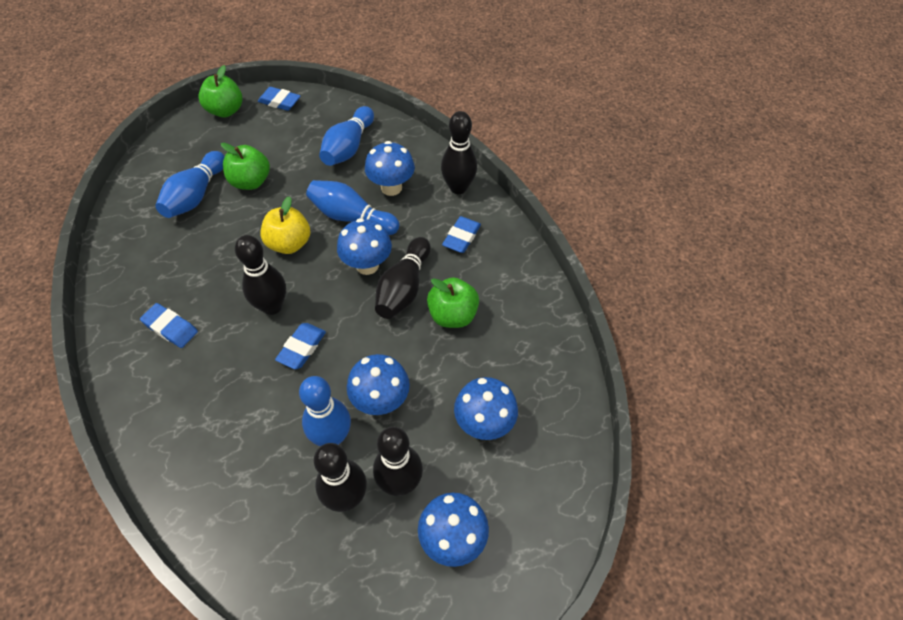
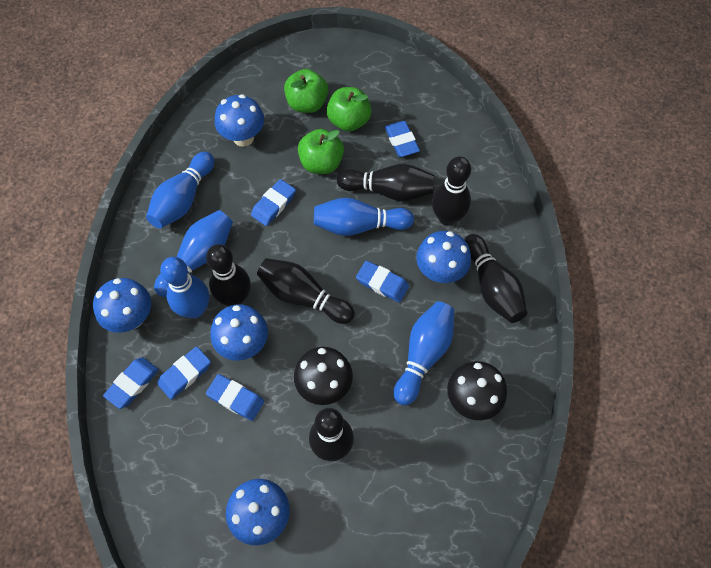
black bowling pin: 5 -> 6
black mushroom: 0 -> 2
blue bowling pin: 4 -> 5
blue eraser: 4 -> 6
yellow apple: 1 -> 0

